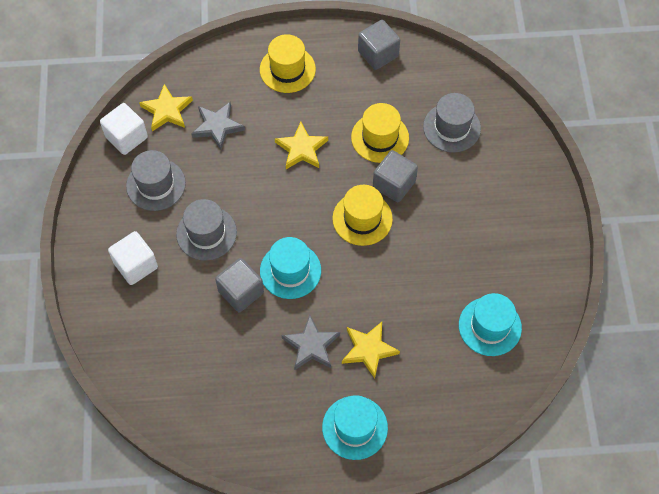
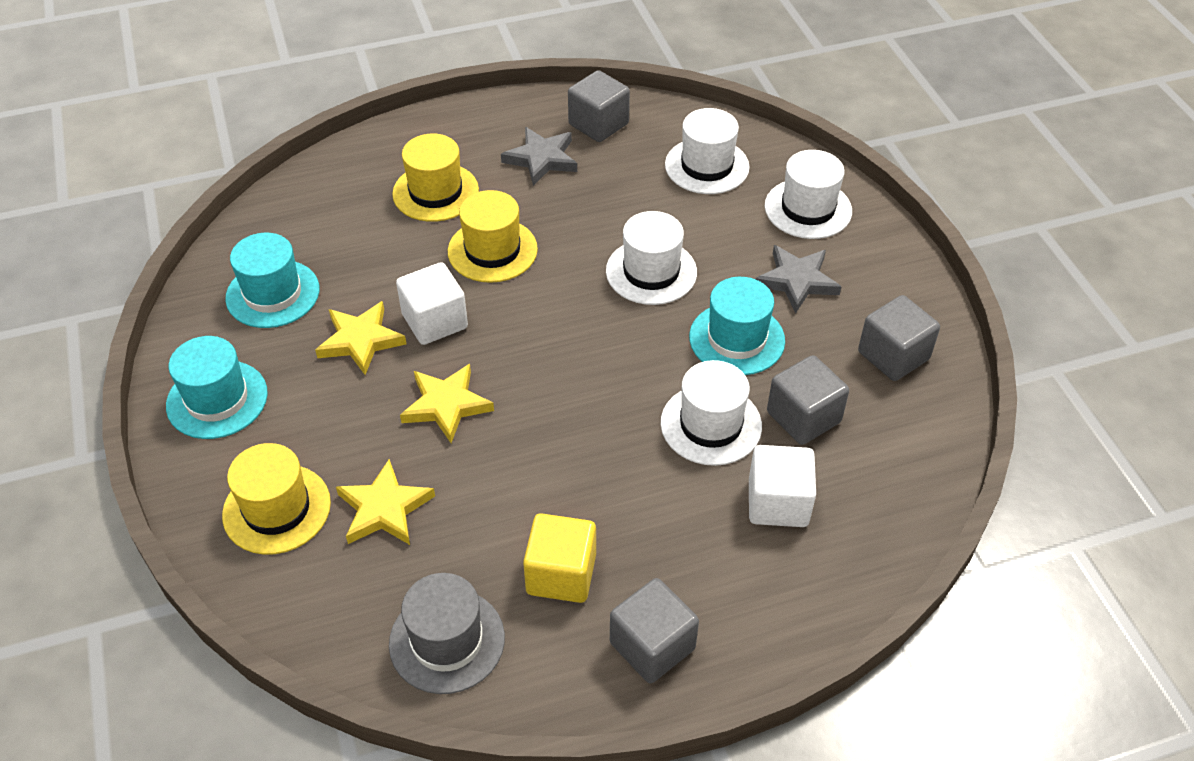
grey cube: 3 -> 4
grey hat: 3 -> 1
white hat: 0 -> 4
yellow cube: 0 -> 1

